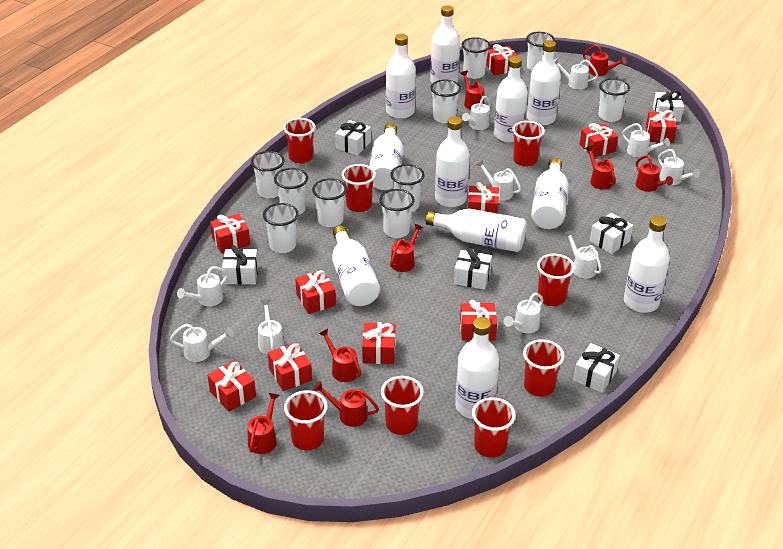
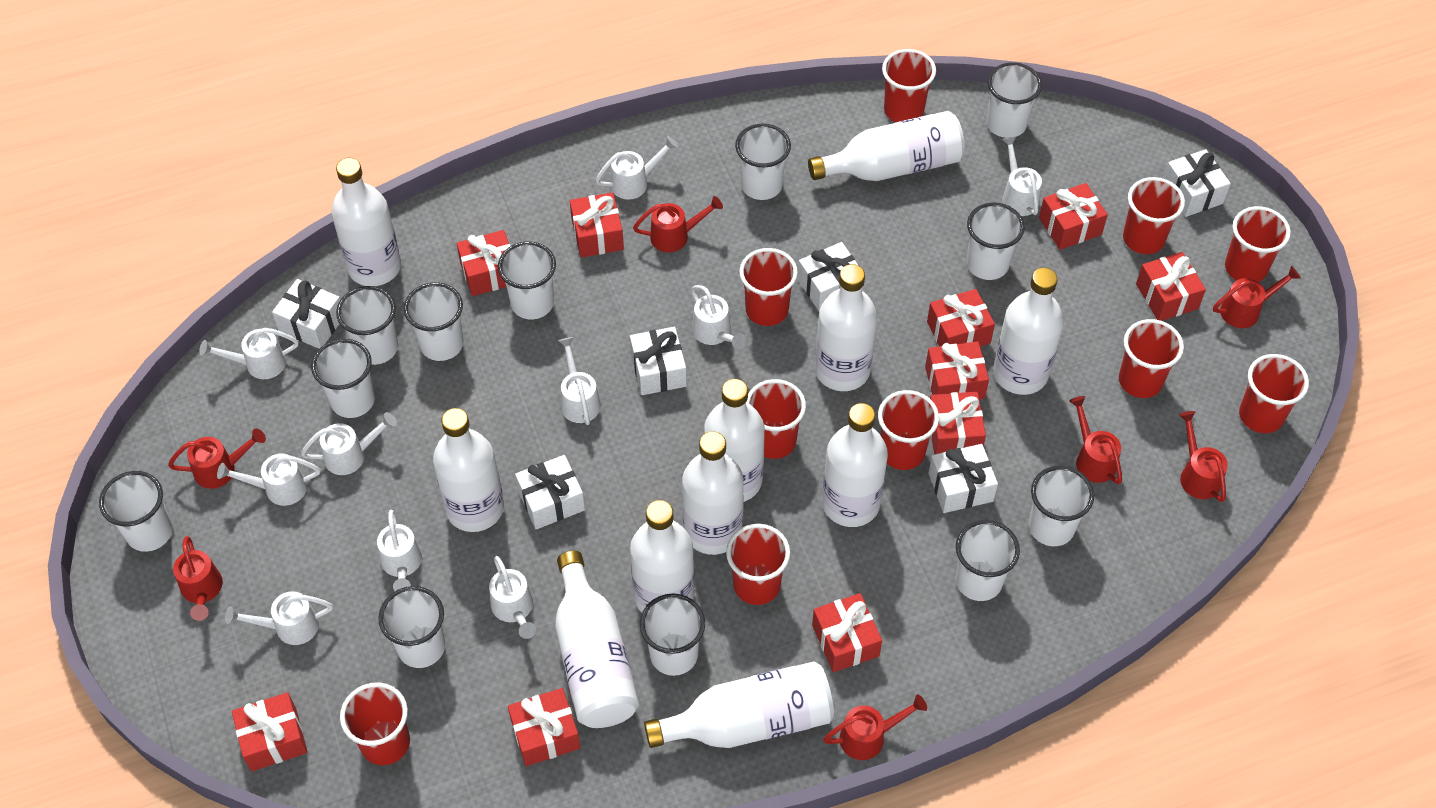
red cup: 8 -> 10
red watering can: 8 -> 7
white cup: 10 -> 12

